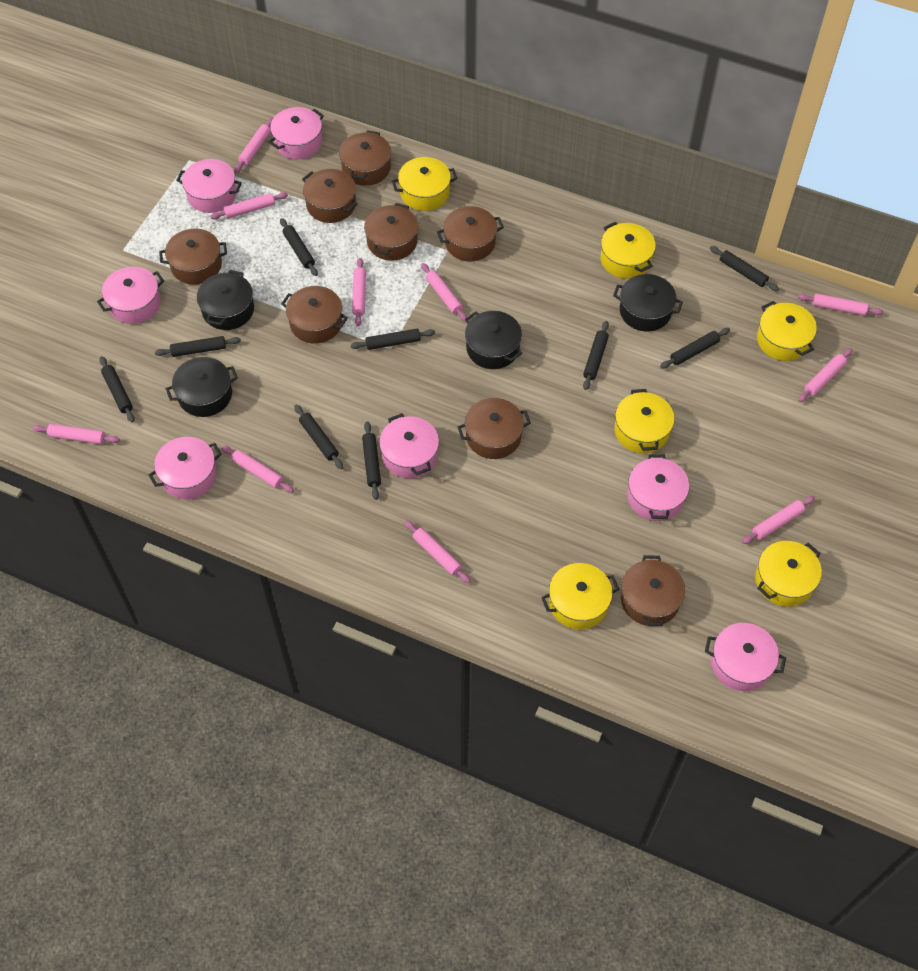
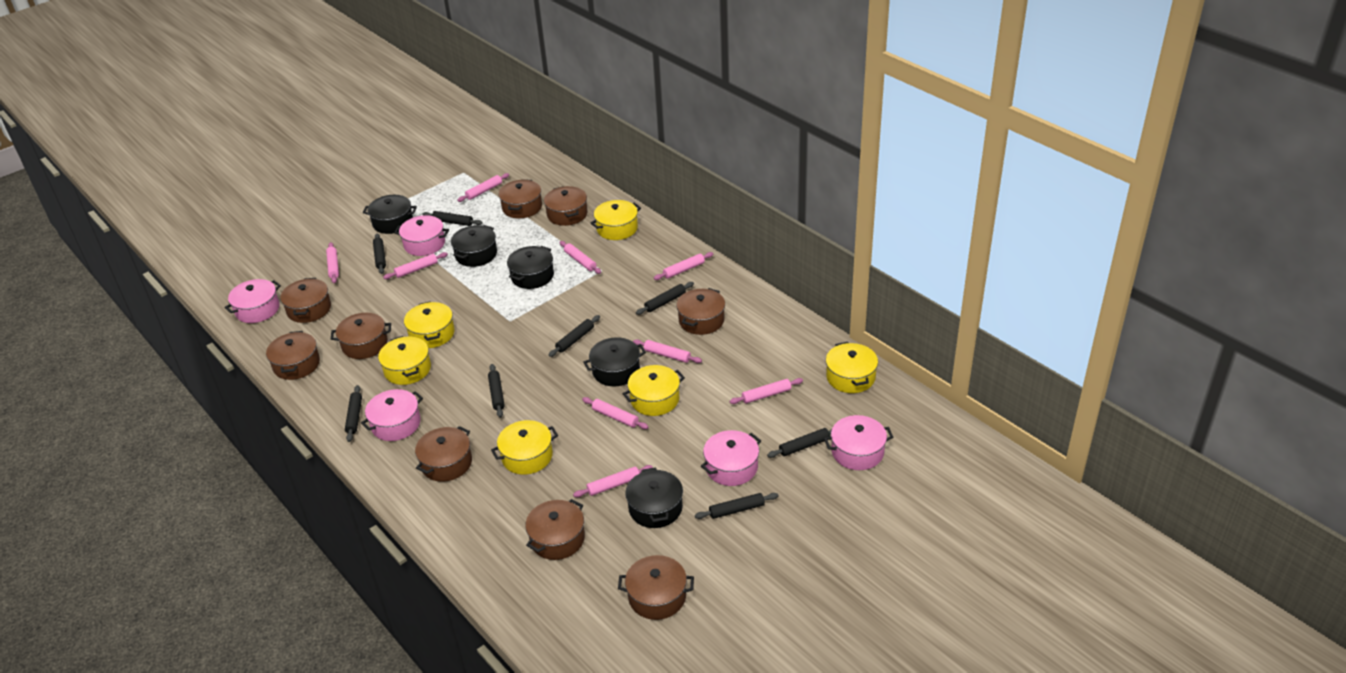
black pot: 4 -> 5
black rolling pin: 9 -> 8
brown pot: 8 -> 9
pink pot: 7 -> 5
pink rolling pin: 10 -> 9

